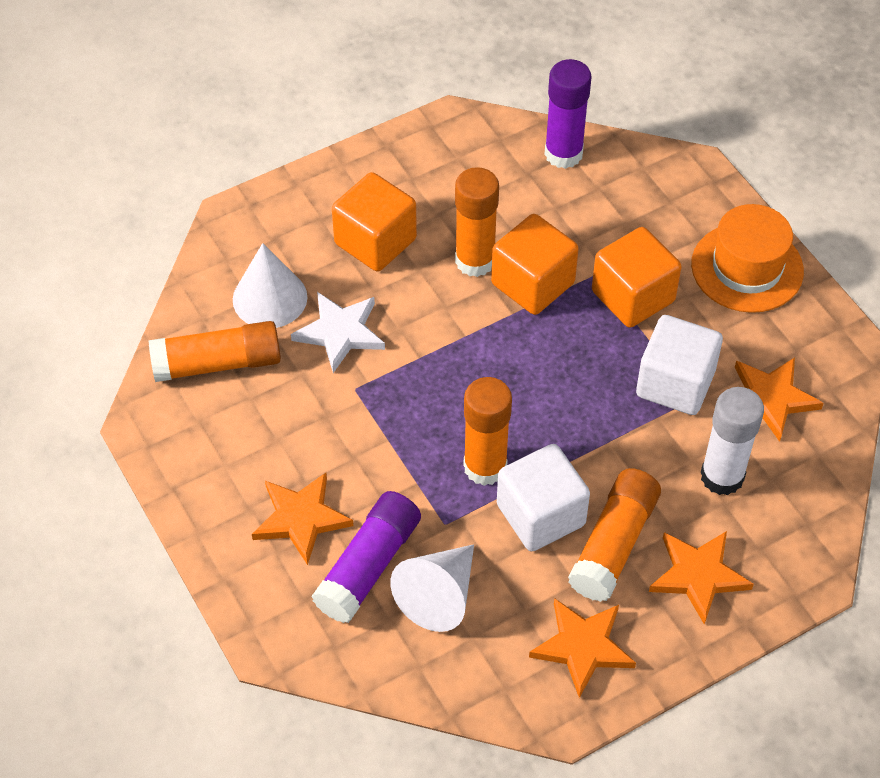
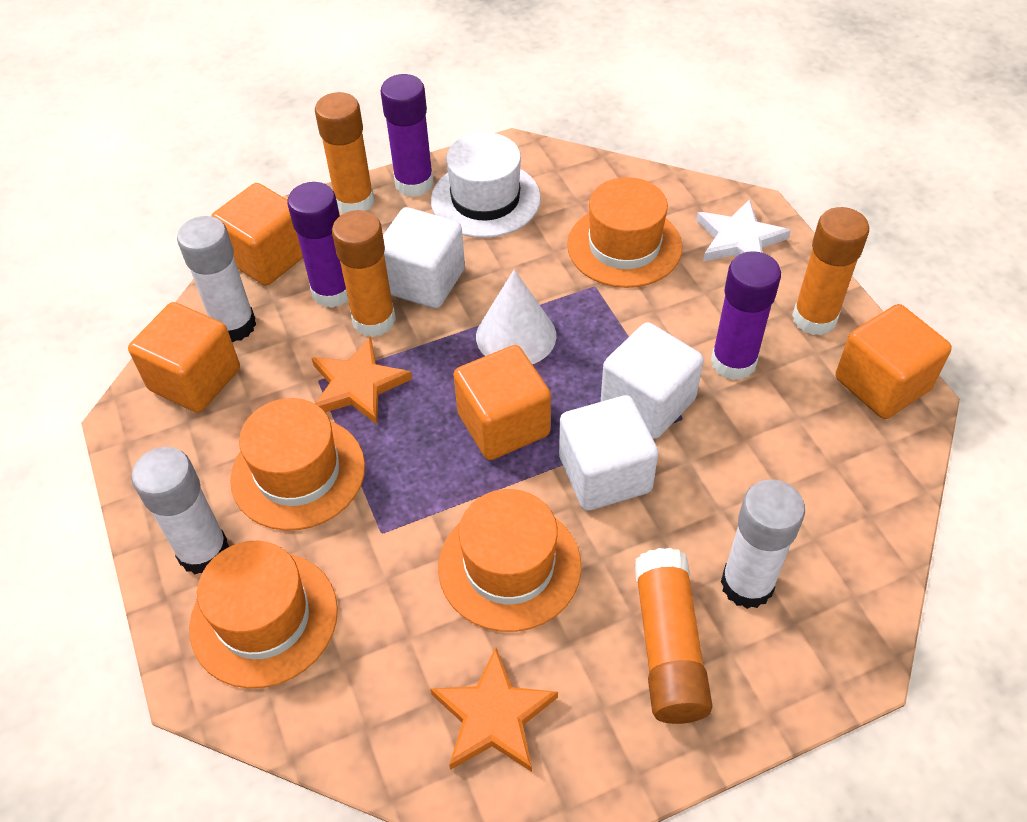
orange cube: 3 -> 4
orange hat: 1 -> 4
orange star: 4 -> 2
purple glue stick: 2 -> 3
white cone: 2 -> 1
white cube: 2 -> 3
white glue stick: 1 -> 3
white hat: 0 -> 1

